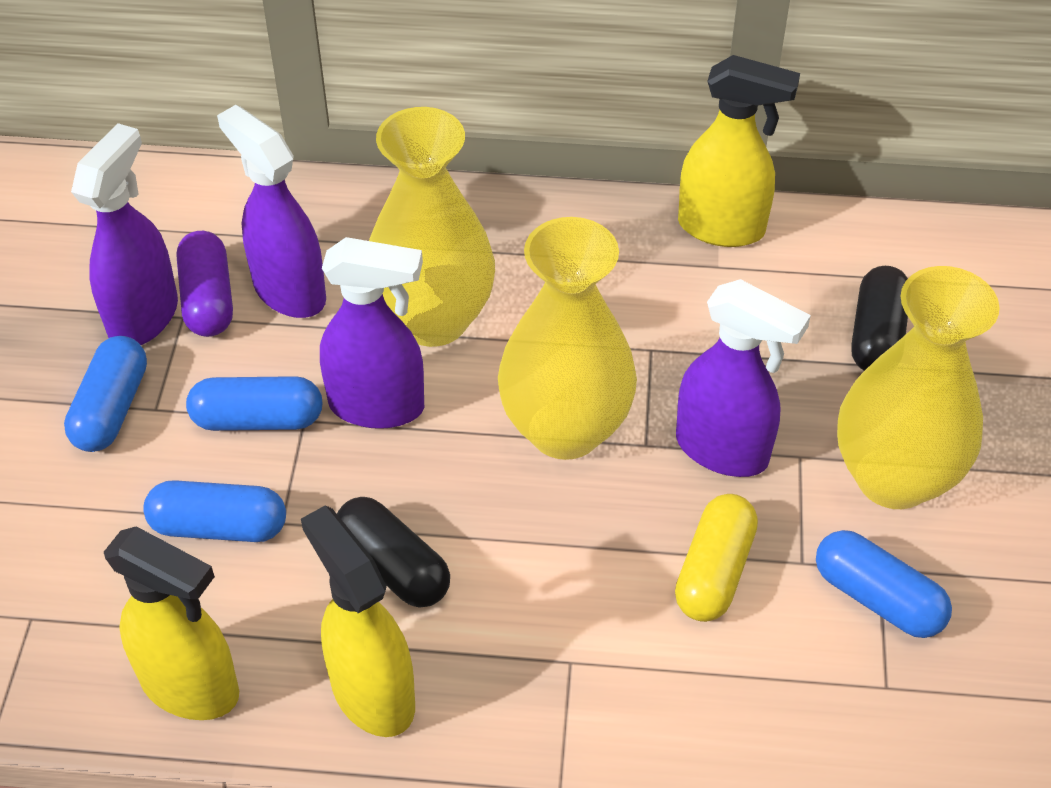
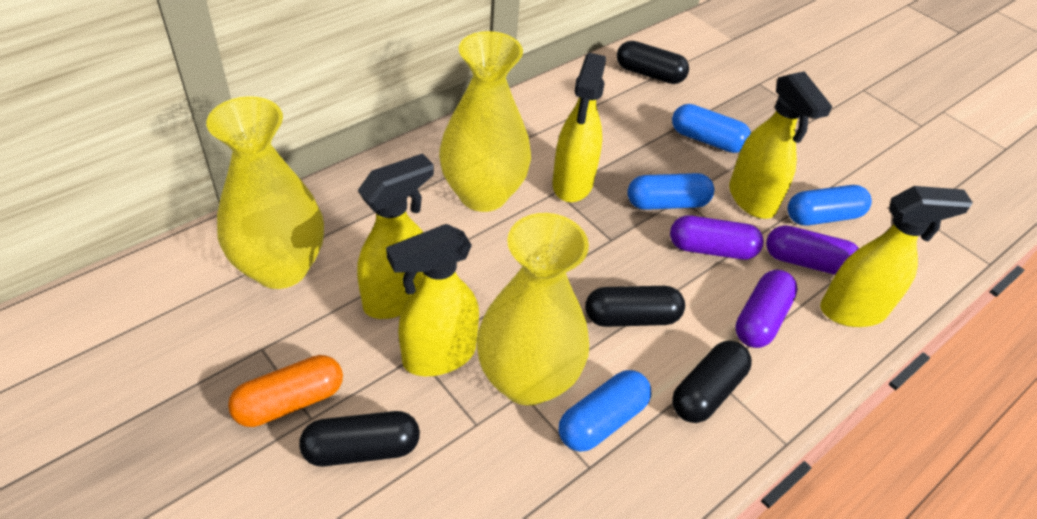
black capsule: 2 -> 4
orange capsule: 0 -> 1
purple capsule: 1 -> 3
purple spray bottle: 4 -> 0
yellow capsule: 1 -> 0
yellow spray bottle: 3 -> 5

